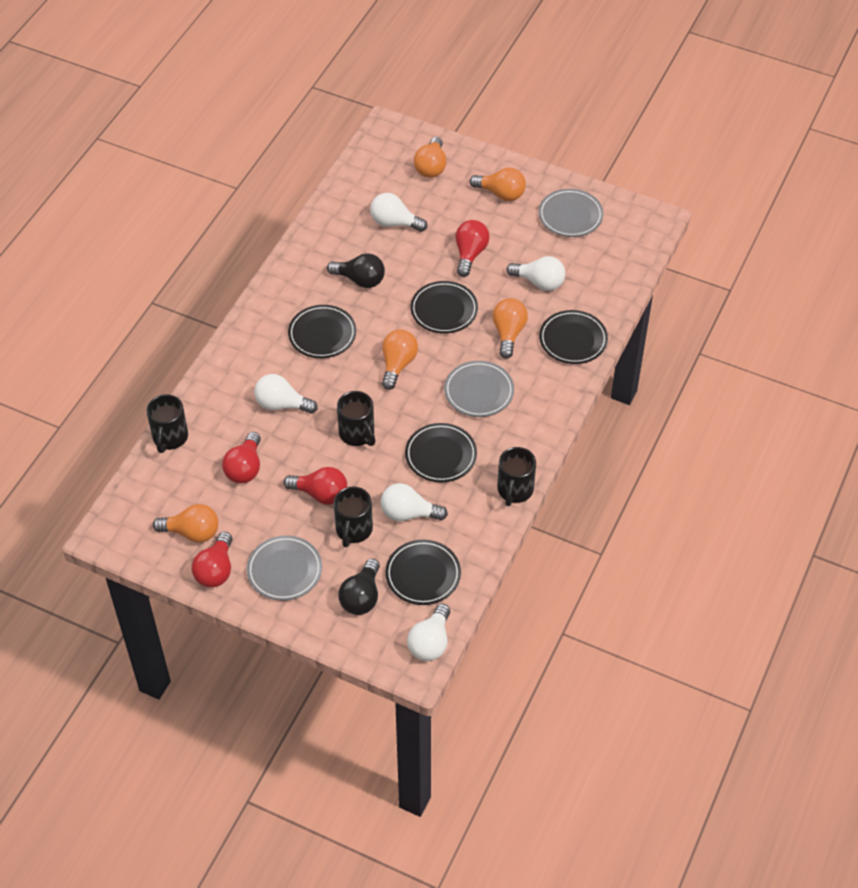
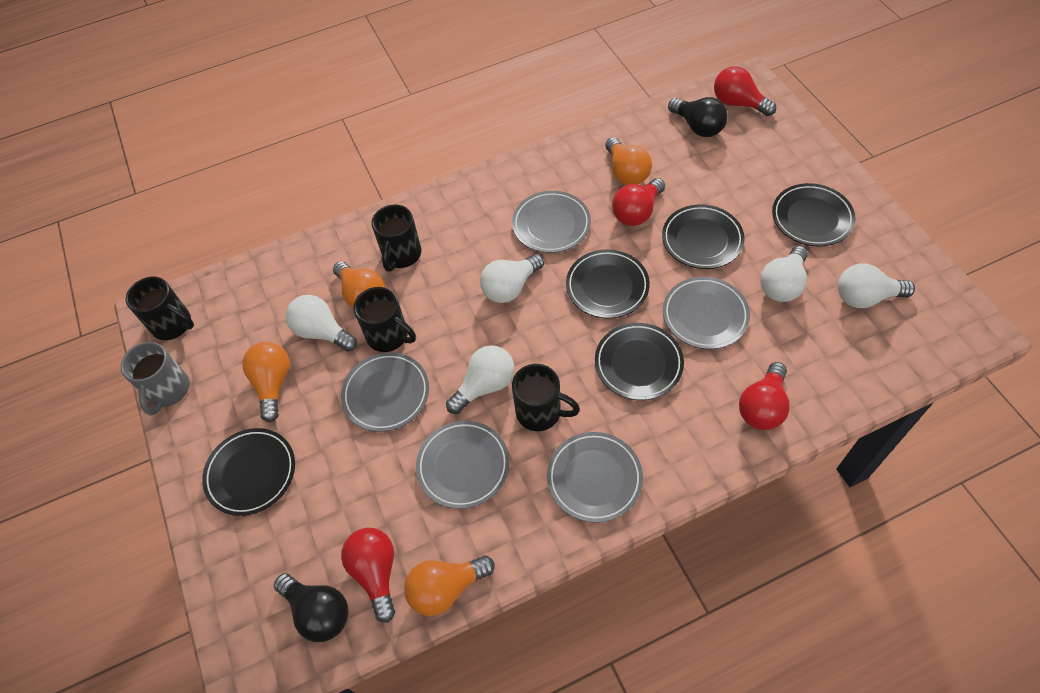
grey mug: 0 -> 1
grey plate: 3 -> 5
orange light bulb: 5 -> 4

